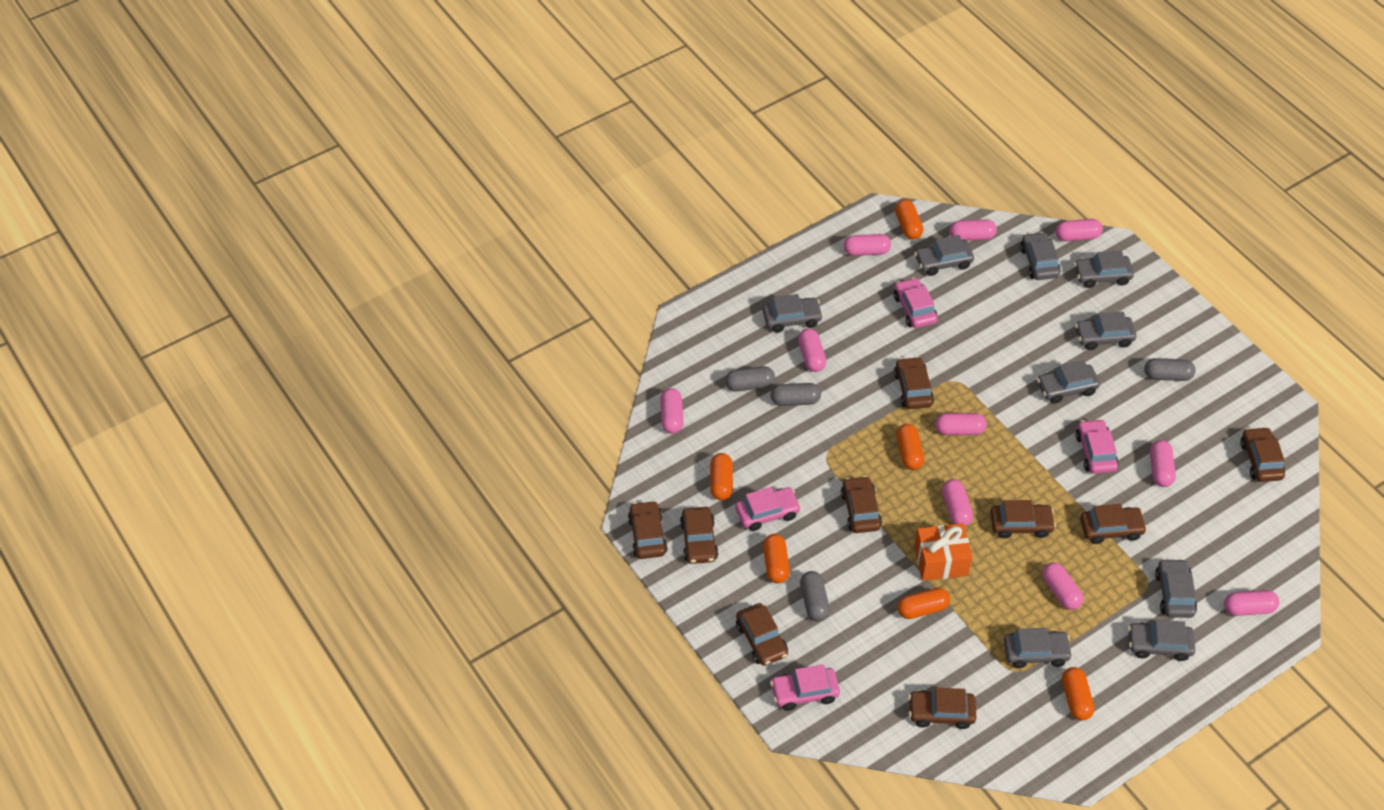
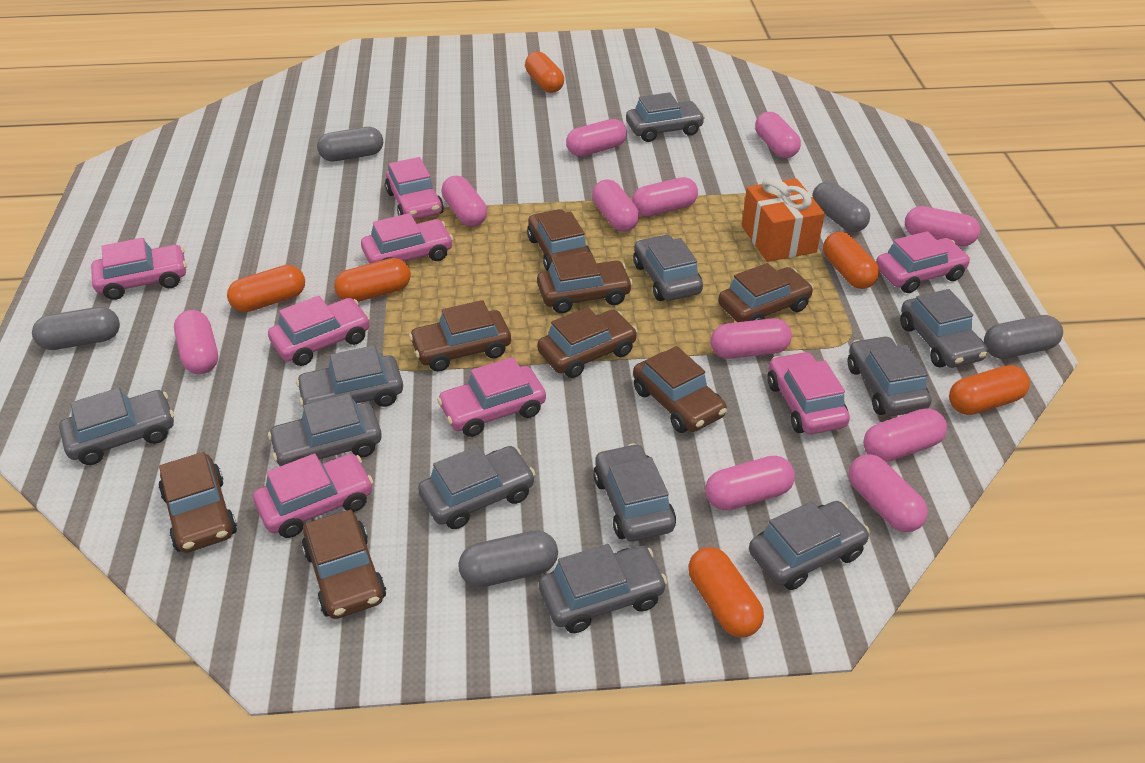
brown car: 9 -> 8
grey capsule: 4 -> 5
grey car: 9 -> 11
pink capsule: 10 -> 11
pink car: 4 -> 8

